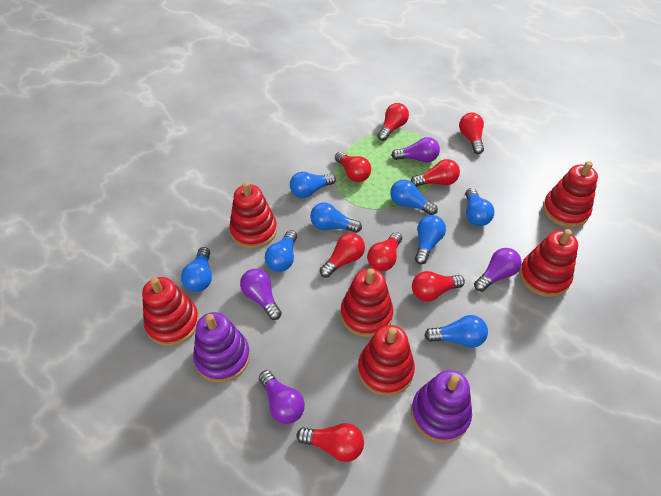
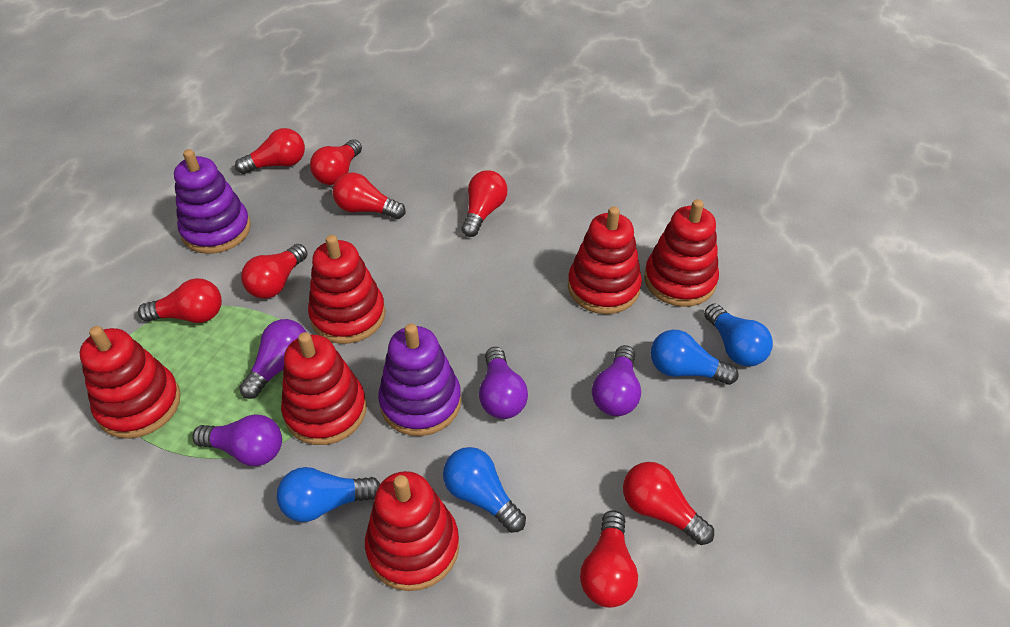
blue light bulb: 8 -> 4

